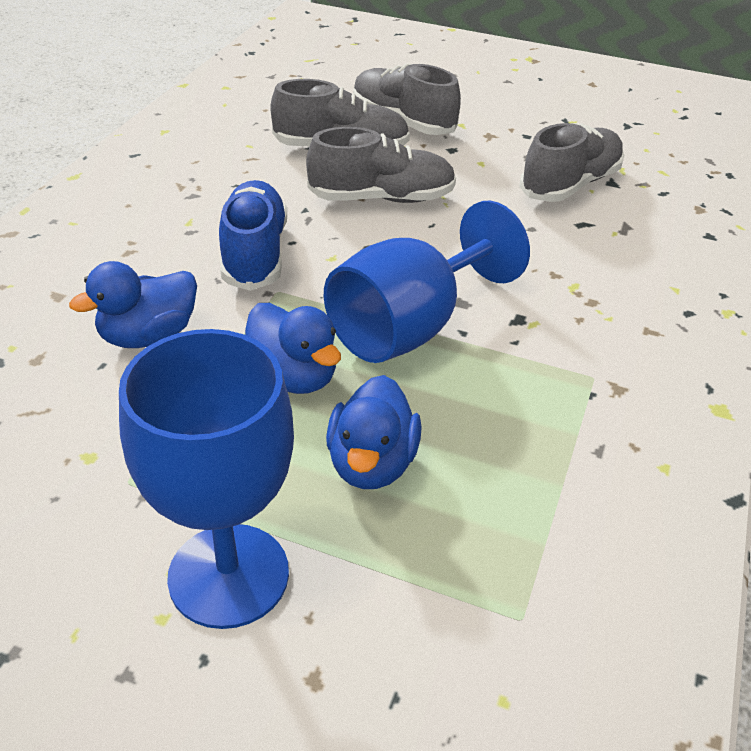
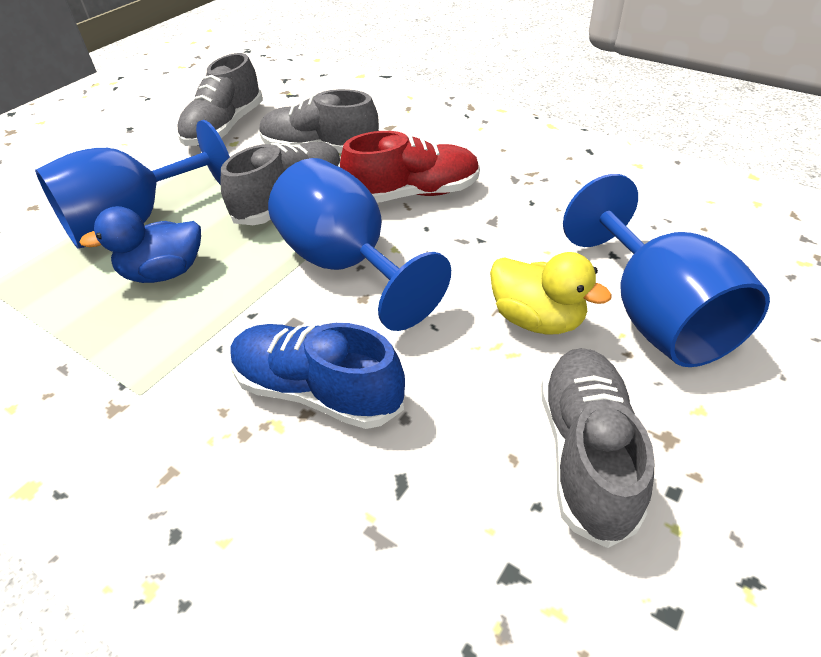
blue duck: 3 -> 1
blue goblet: 2 -> 3
red shoe: 0 -> 1
yellow duck: 0 -> 1

